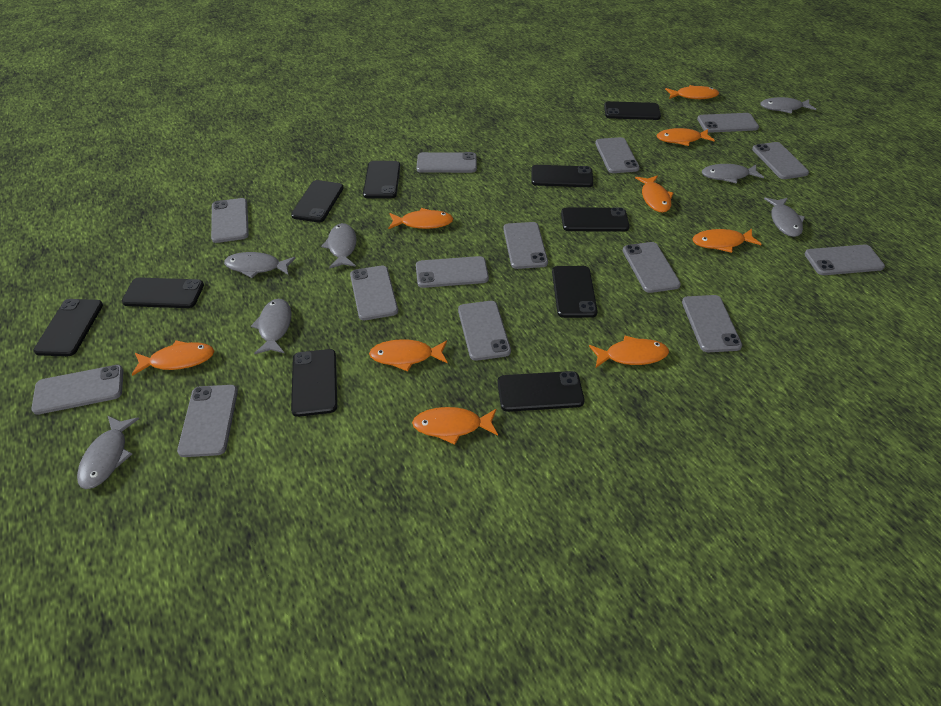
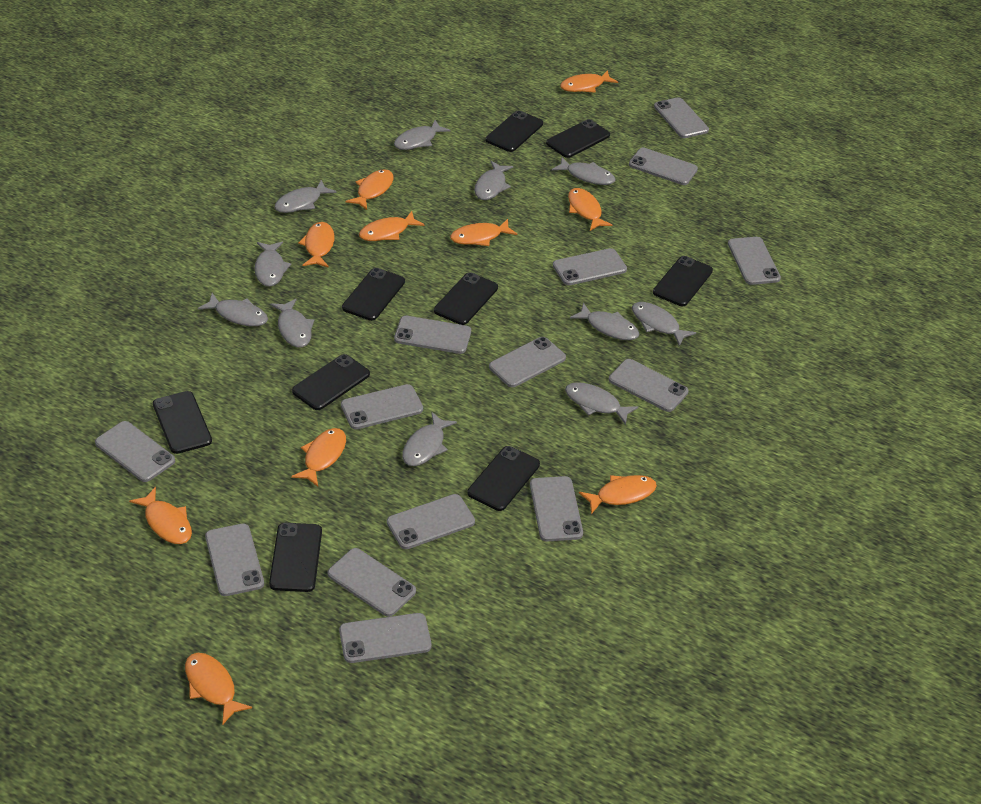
black phone: 10 -> 9
grey fish: 7 -> 11
orange fish: 9 -> 10

